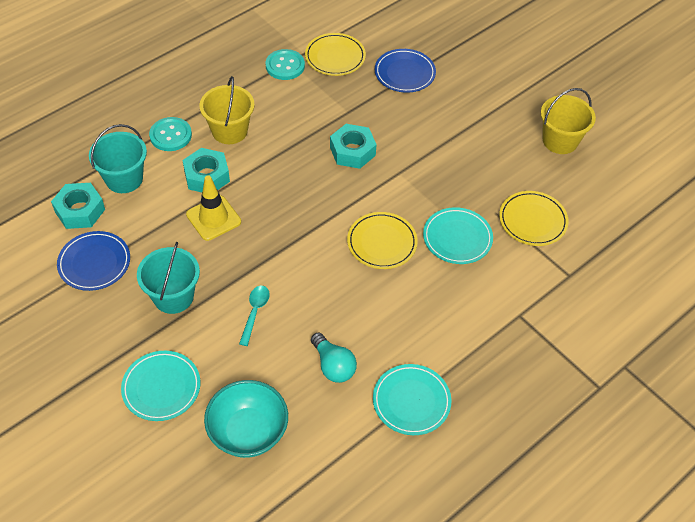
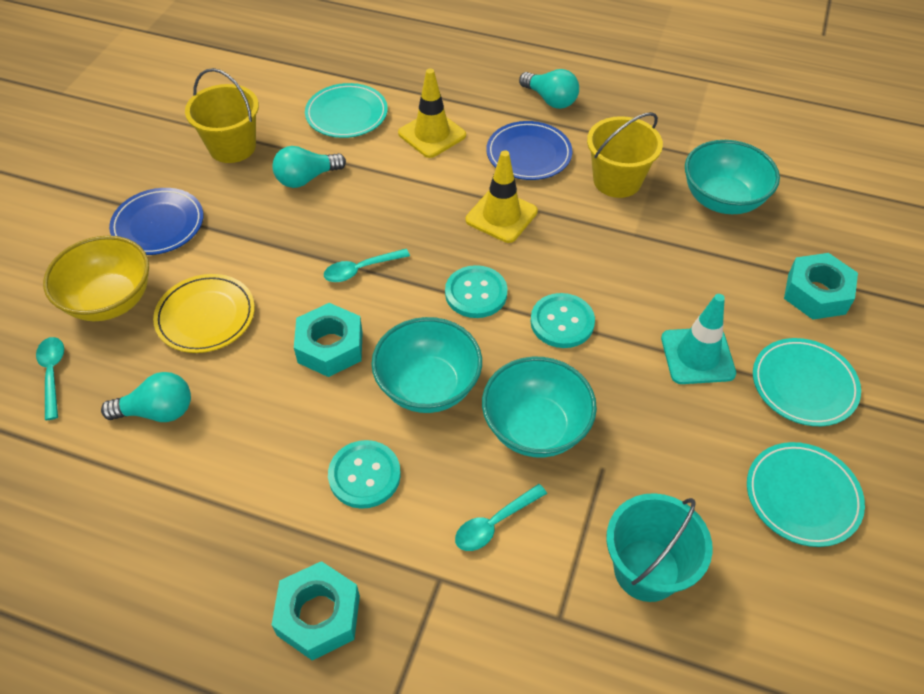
turquoise bowl: 1 -> 3
turquoise bucket: 2 -> 1
turquoise button: 2 -> 3
turquoise light bulb: 1 -> 3
turquoise spoon: 1 -> 3
turquoise traffic cone: 0 -> 1
yellow bowl: 0 -> 1
yellow plate: 3 -> 1
yellow traffic cone: 1 -> 2

